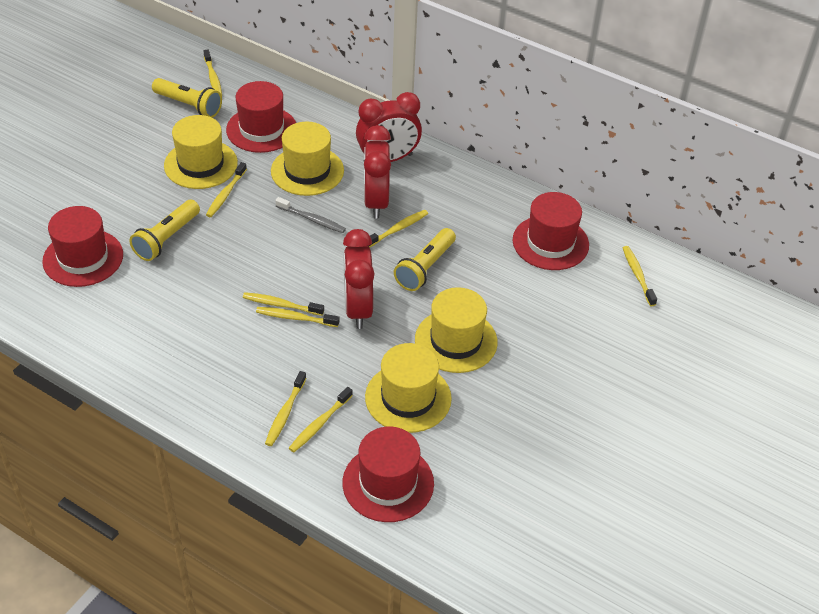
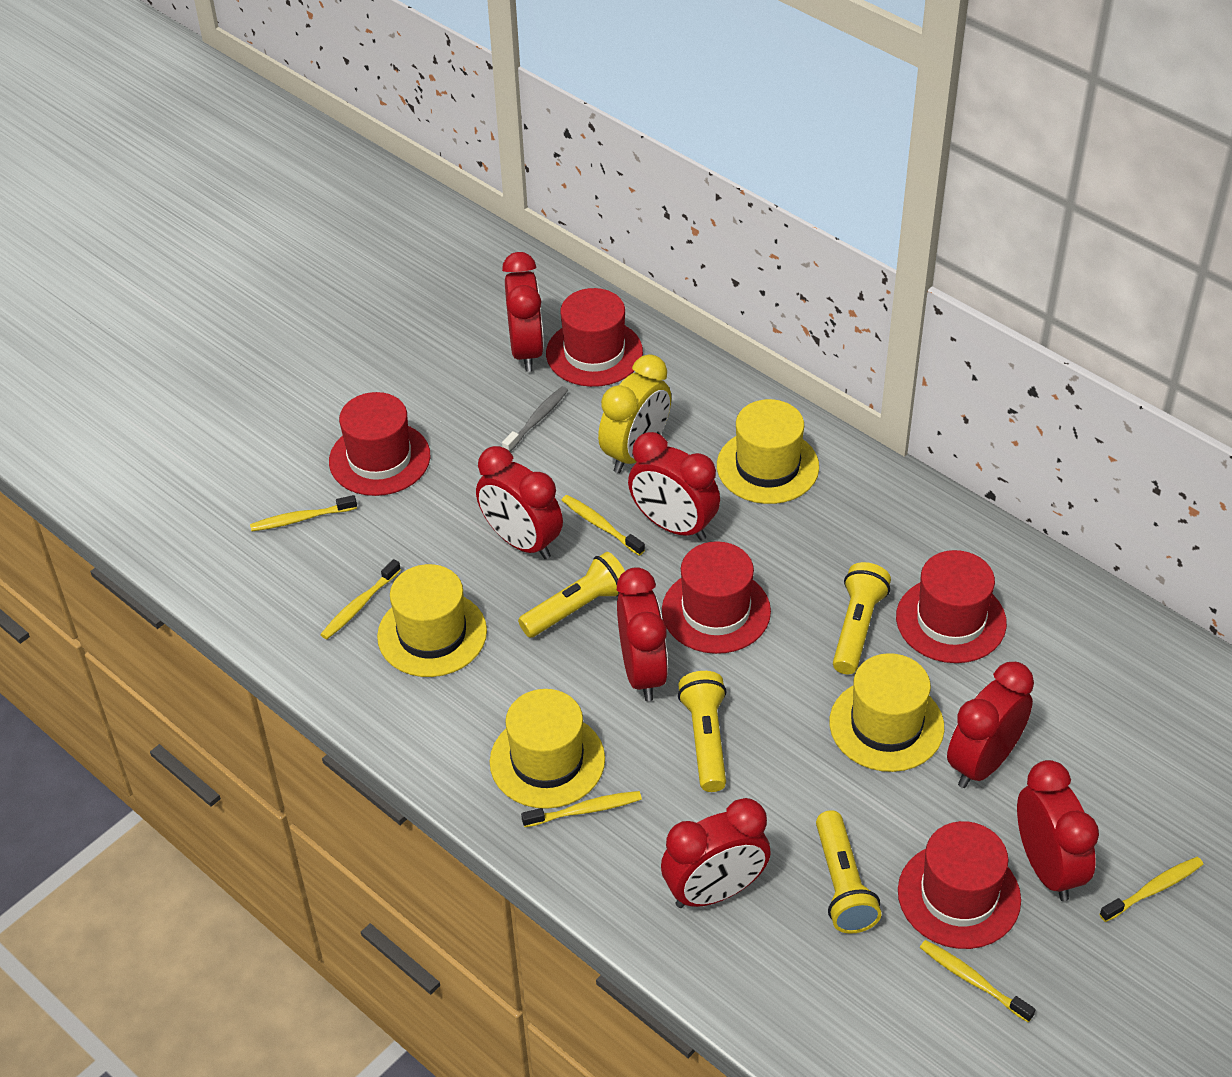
red clock: 3 -> 7
red hat: 4 -> 5
yellow clock: 0 -> 1
yellow flashlight: 3 -> 4
yellow toothbrush: 8 -> 6

